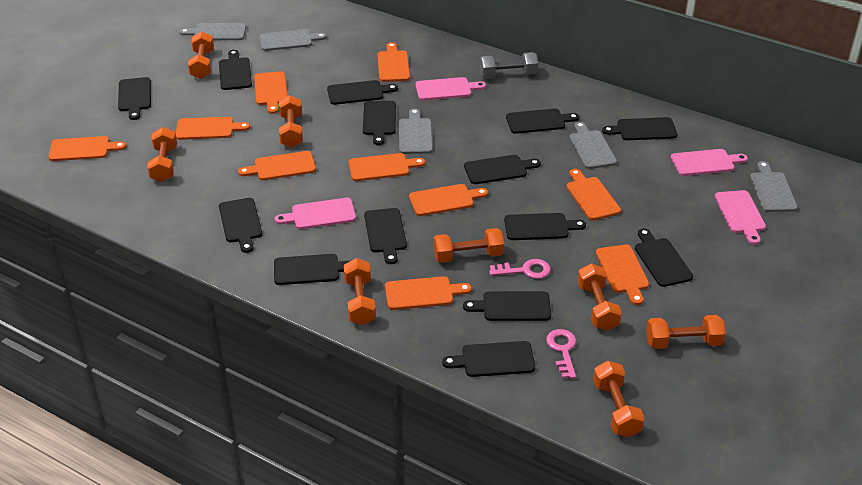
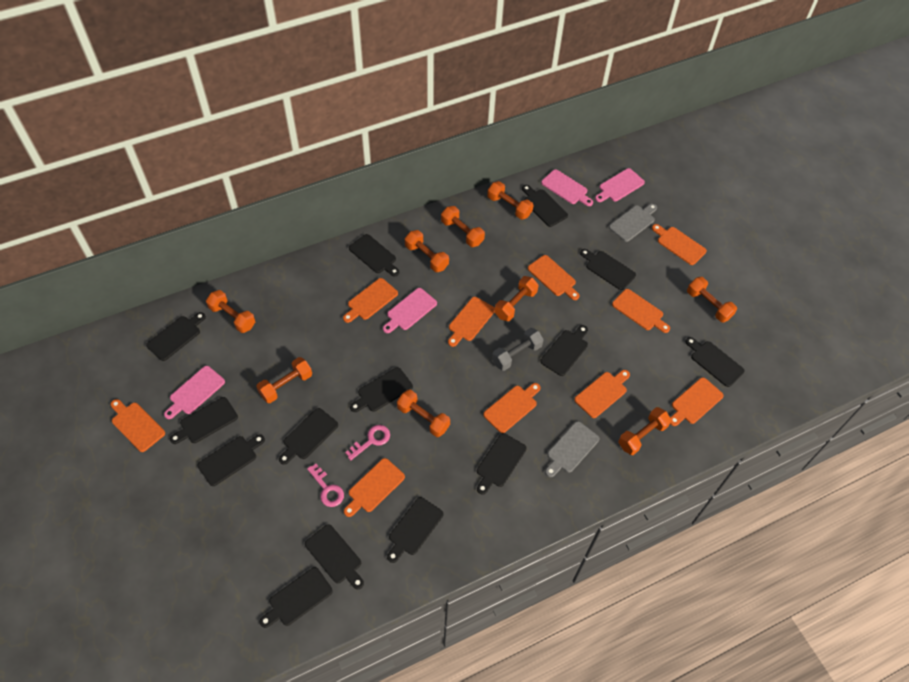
grey cutting board: 5 -> 2
orange dumbbell: 8 -> 9

